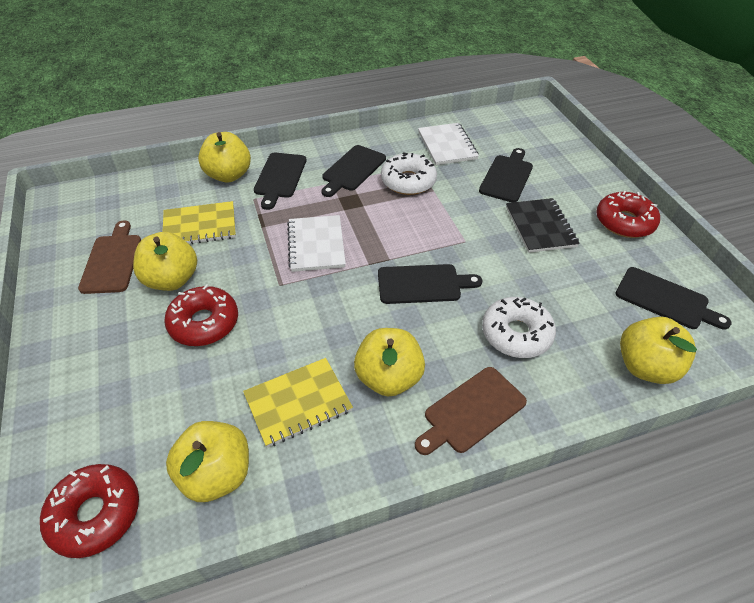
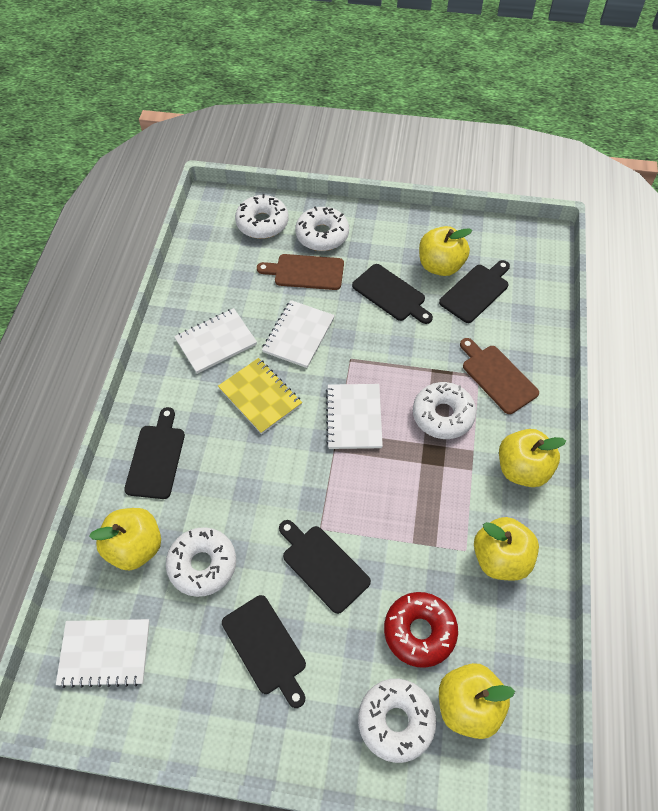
black notebook: 1 -> 0
red donut: 3 -> 1
white donut: 2 -> 5
white notebook: 2 -> 4
yellow notebook: 2 -> 1

